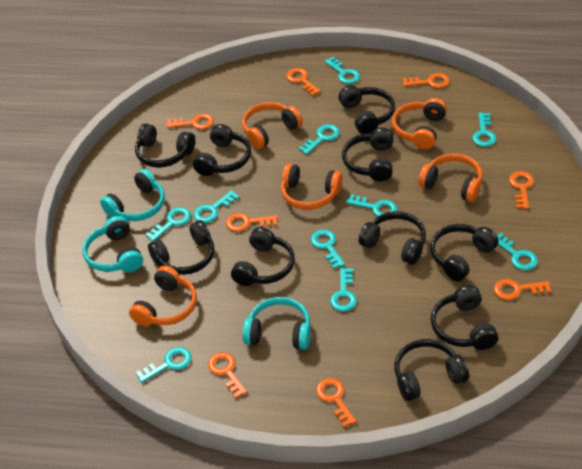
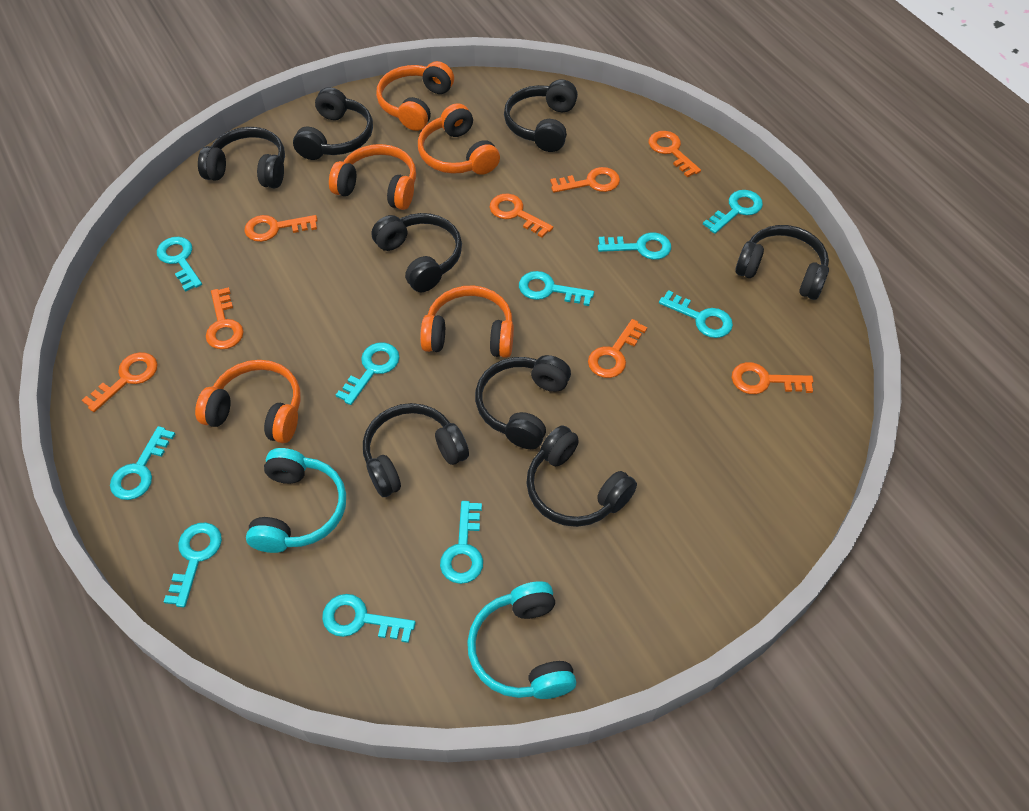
black headphones: 10 -> 8
turquoise headphones: 3 -> 2

